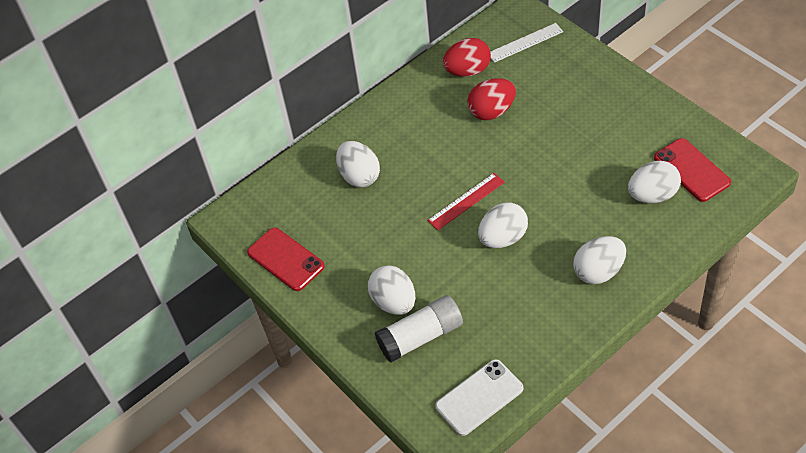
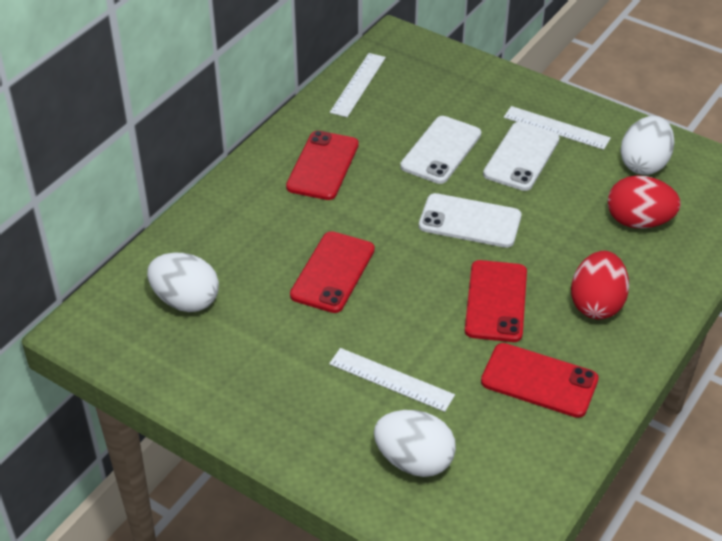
red phone: 2 -> 4
red ruler: 1 -> 0
white egg: 5 -> 3
white glue stick: 1 -> 0
white phone: 1 -> 3
white ruler: 1 -> 3

